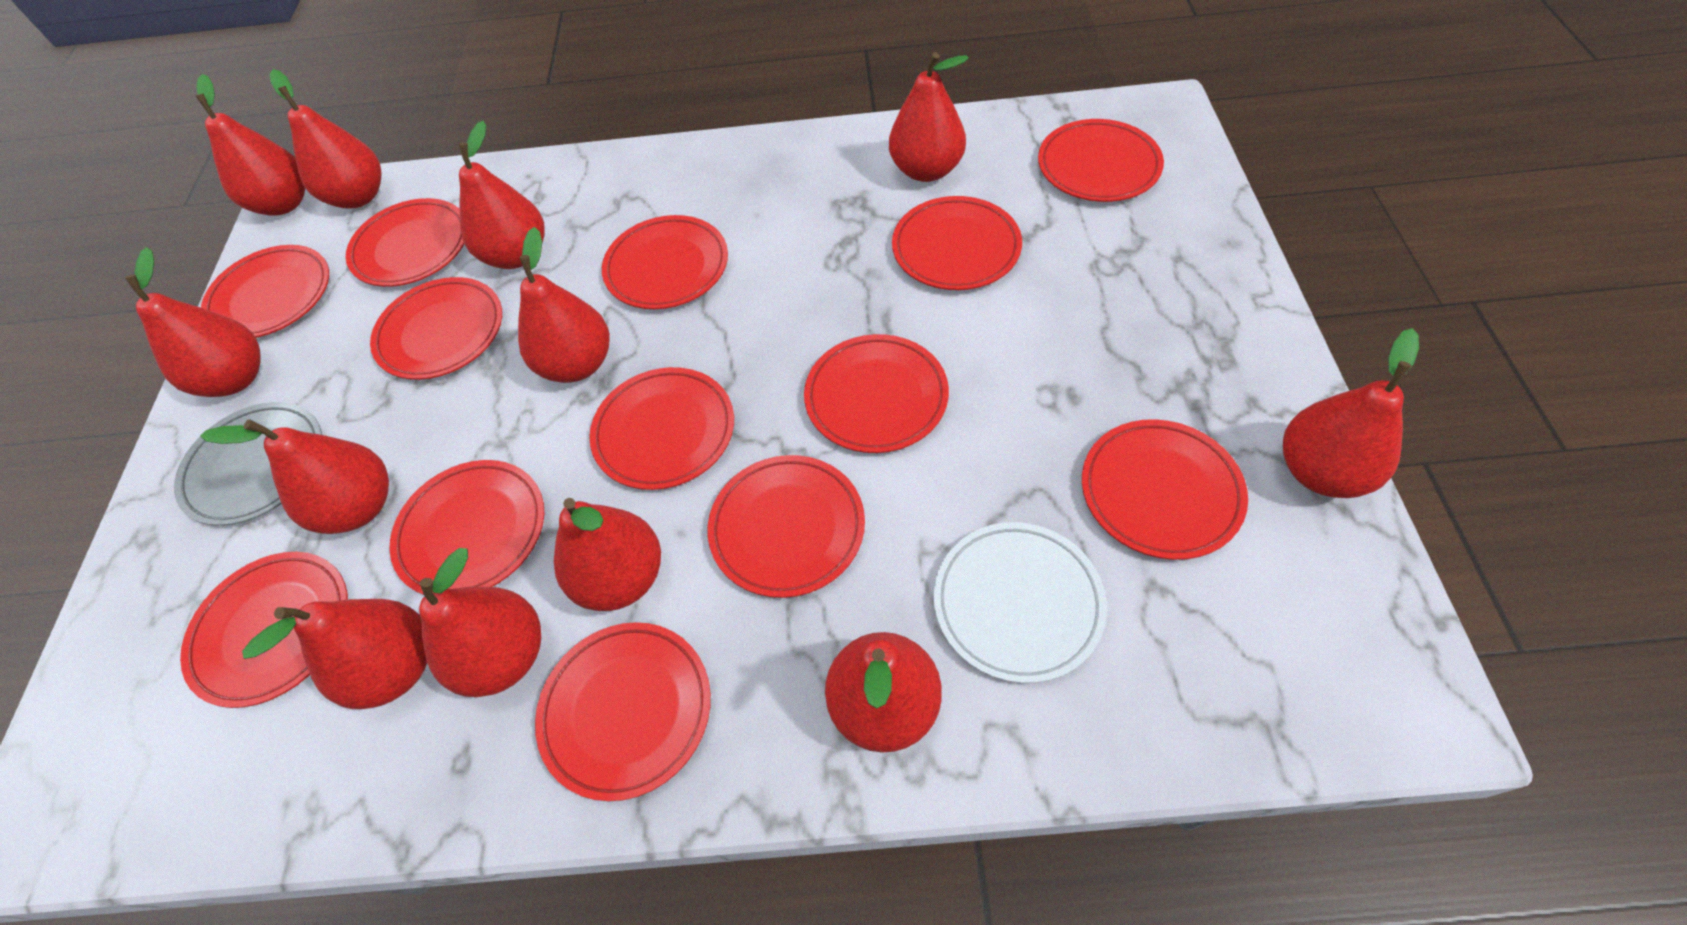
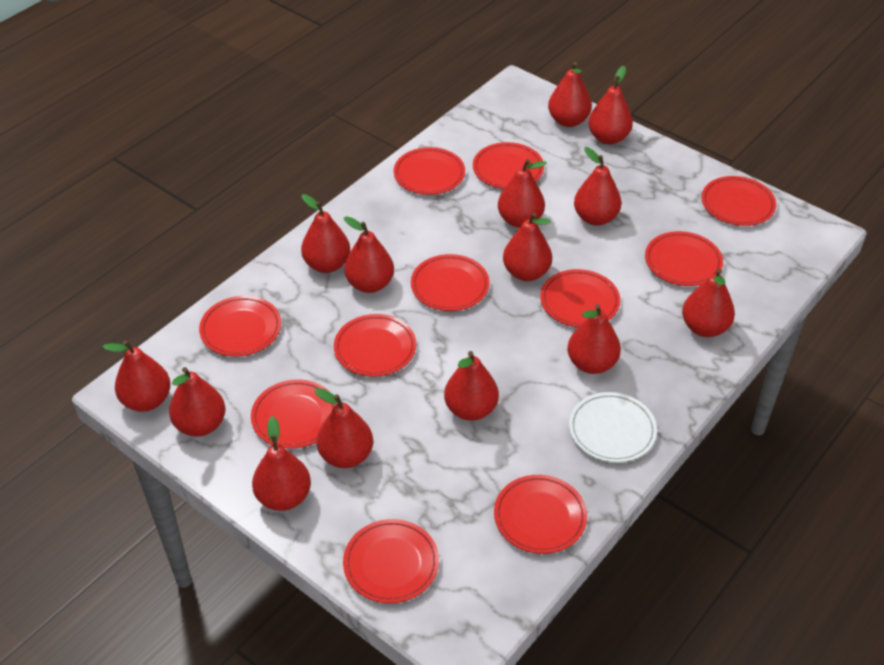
grey plate: 1 -> 0
red pear: 12 -> 14
red plate: 13 -> 11

